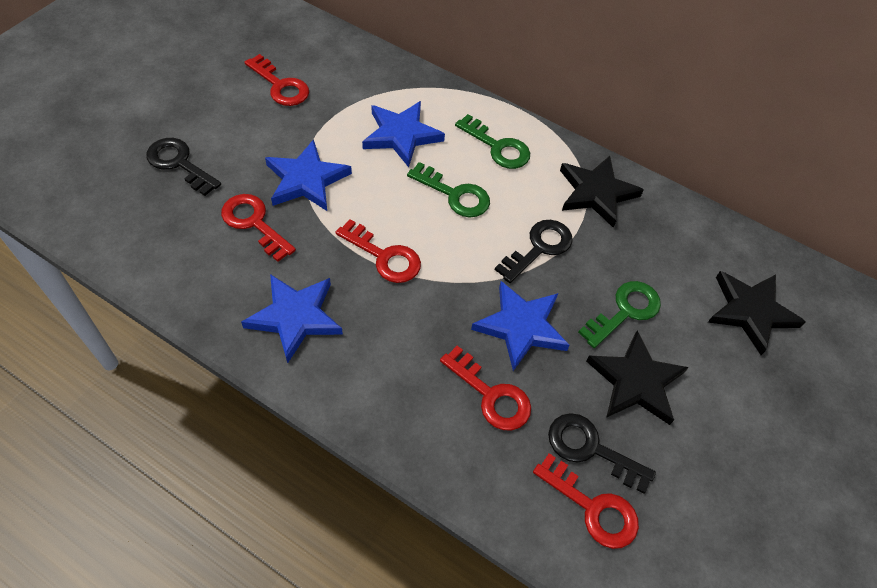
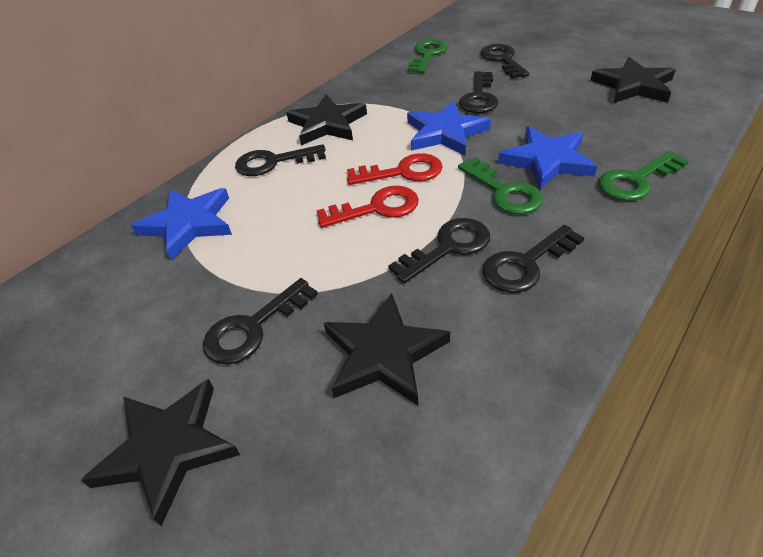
black key: 3 -> 6
black star: 3 -> 4
blue star: 4 -> 3
red key: 5 -> 2

